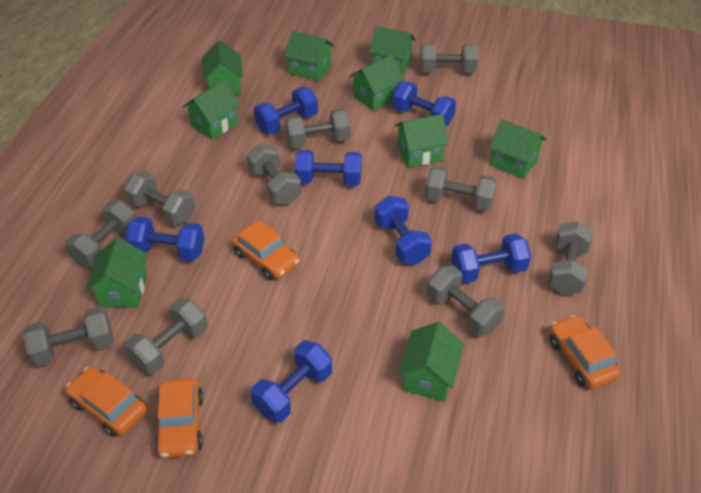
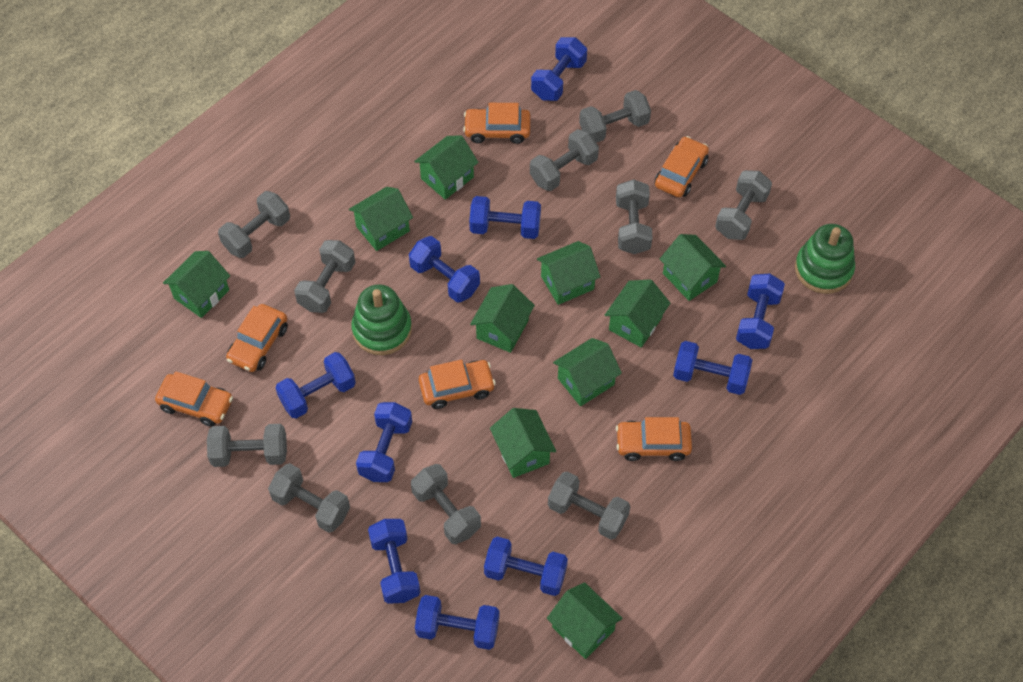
blue dumbbell: 7 -> 10
green house: 9 -> 10
green stacking toy: 0 -> 2
orange car: 4 -> 6

